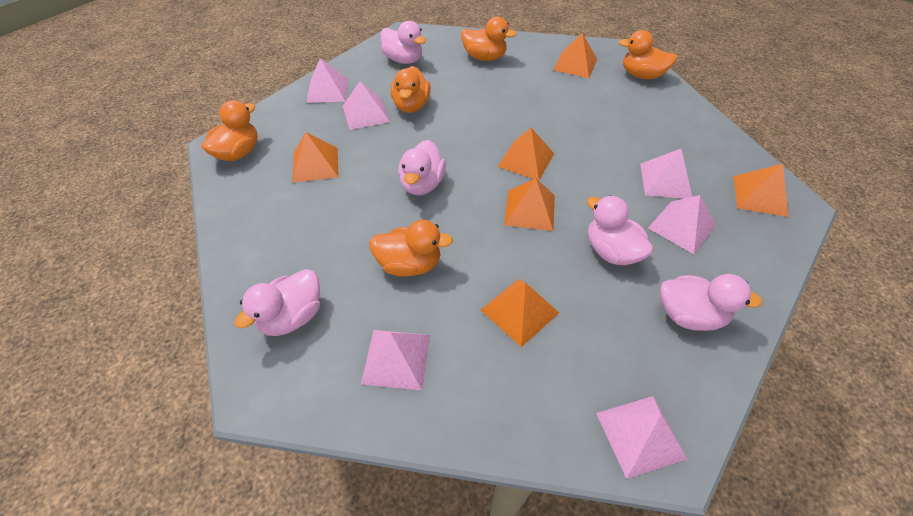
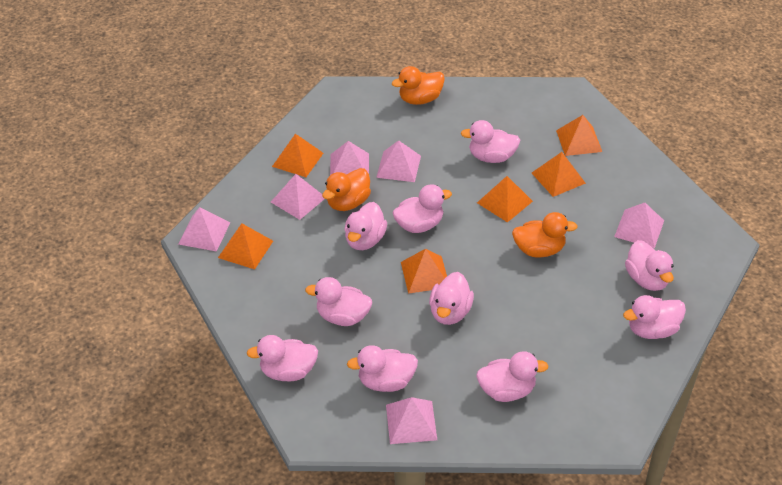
orange duck: 5 -> 3
pink duck: 5 -> 10

